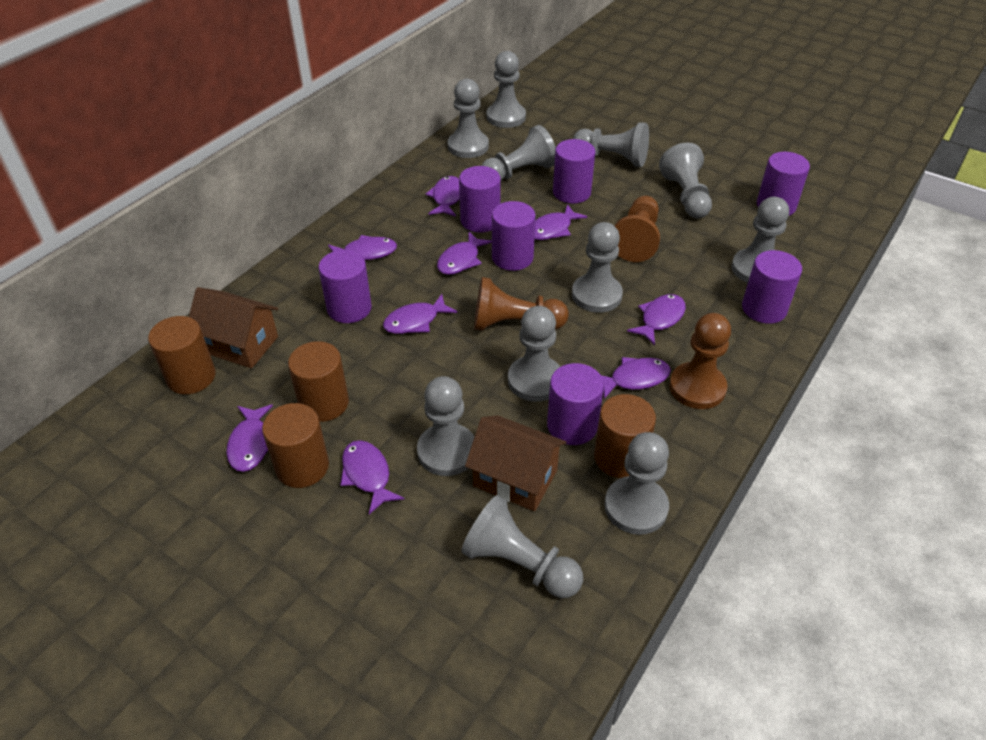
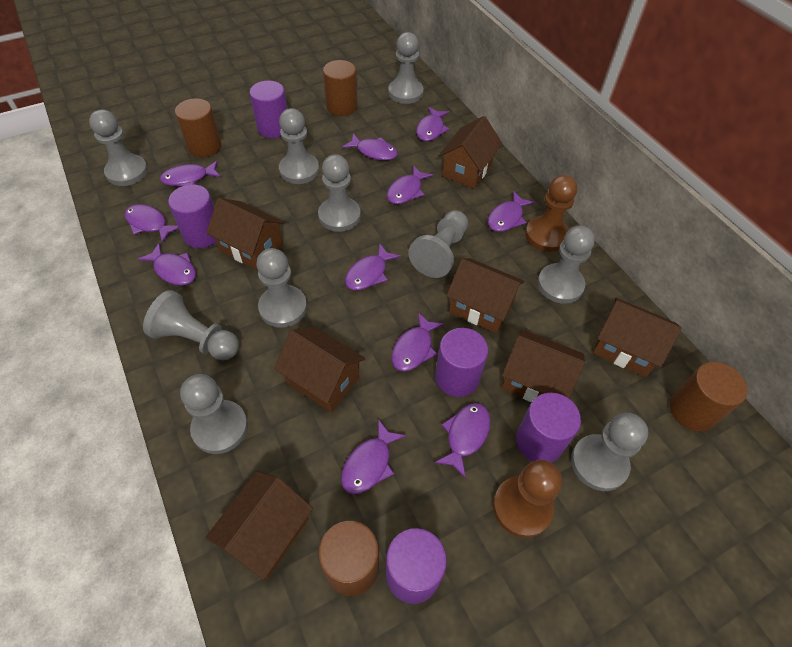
brown house: 2 -> 7
brown pawn: 3 -> 2
grey pawn: 11 -> 10
purple cylinder: 7 -> 5
purple fish: 9 -> 11

